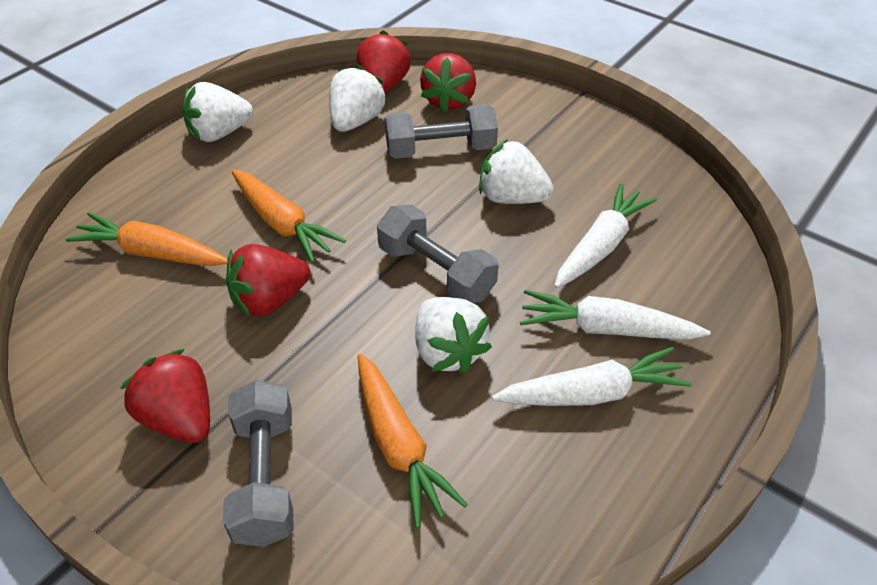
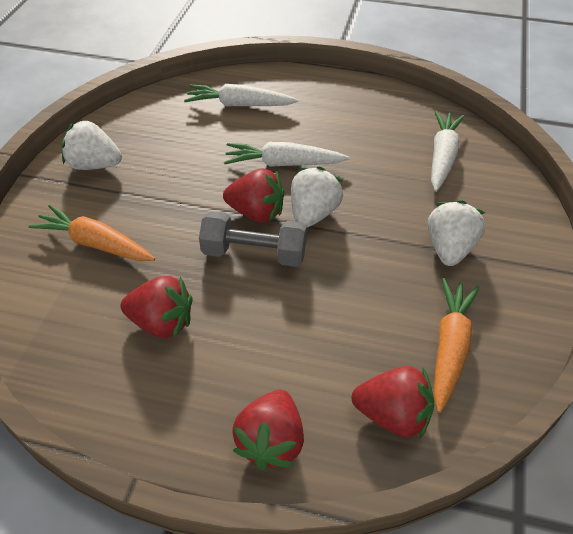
grey dumbbell: 3 -> 1
orange carrot: 3 -> 2
white strawberry: 4 -> 3

